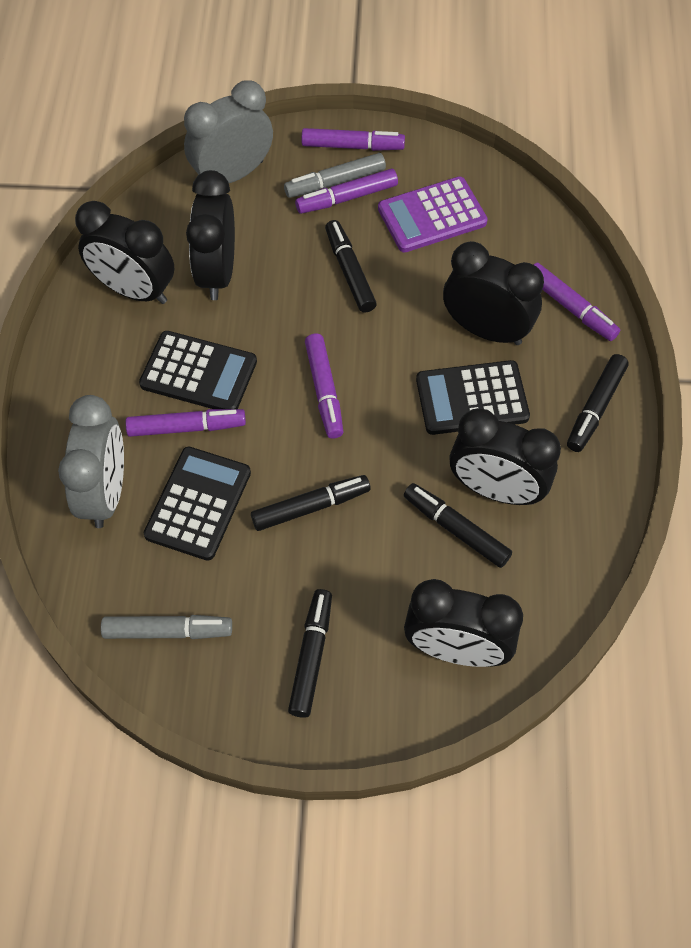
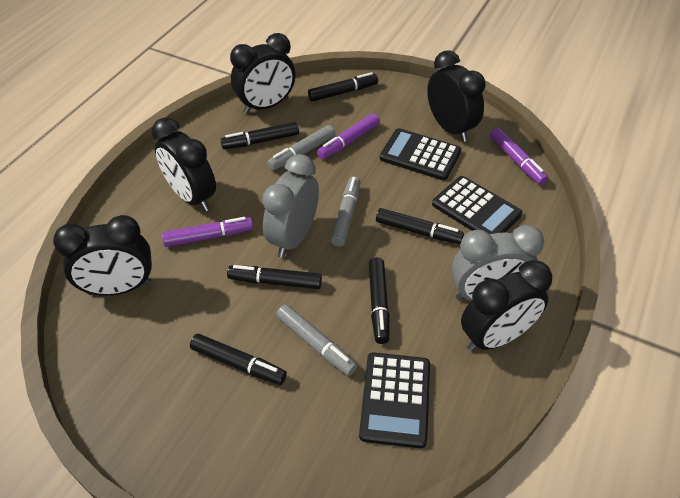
black marker: 5 -> 6
grey marker: 2 -> 3
purple calculator: 1 -> 0
purple marker: 5 -> 3

